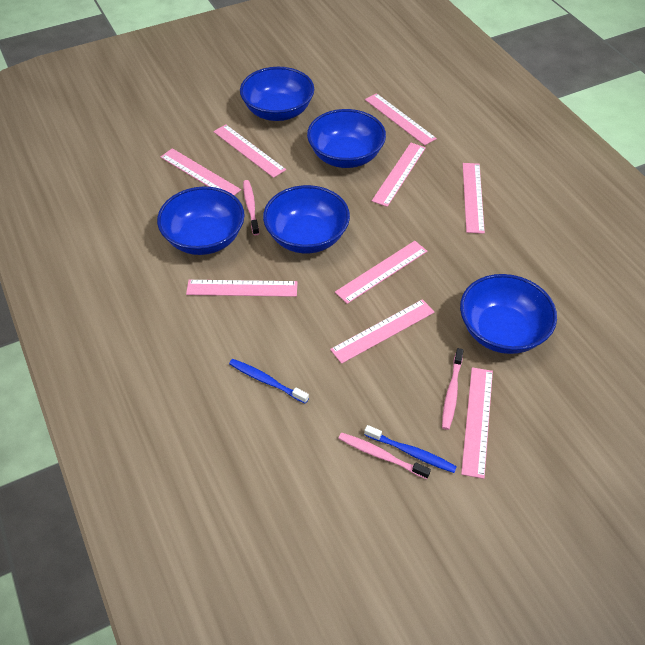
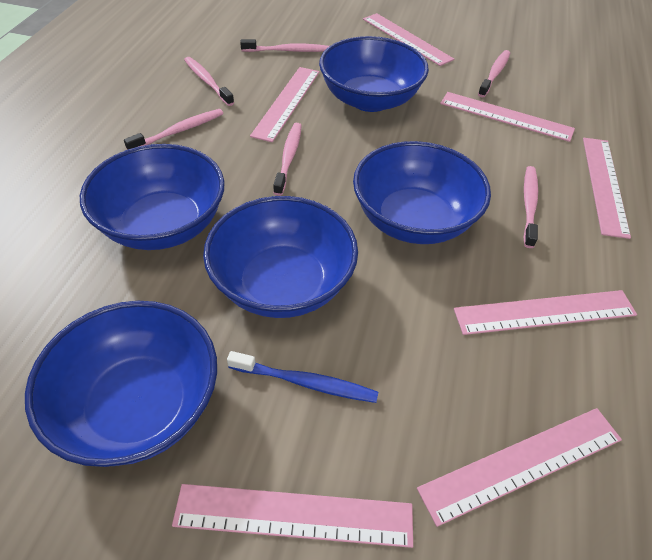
blue toothbrush: 2 -> 1
pink ruler: 9 -> 7
pink toothbrush: 3 -> 6

